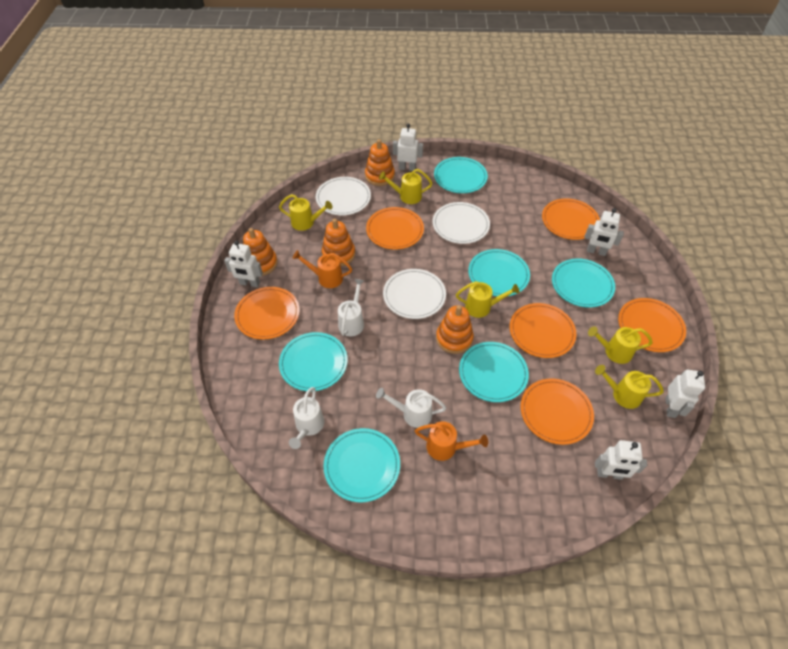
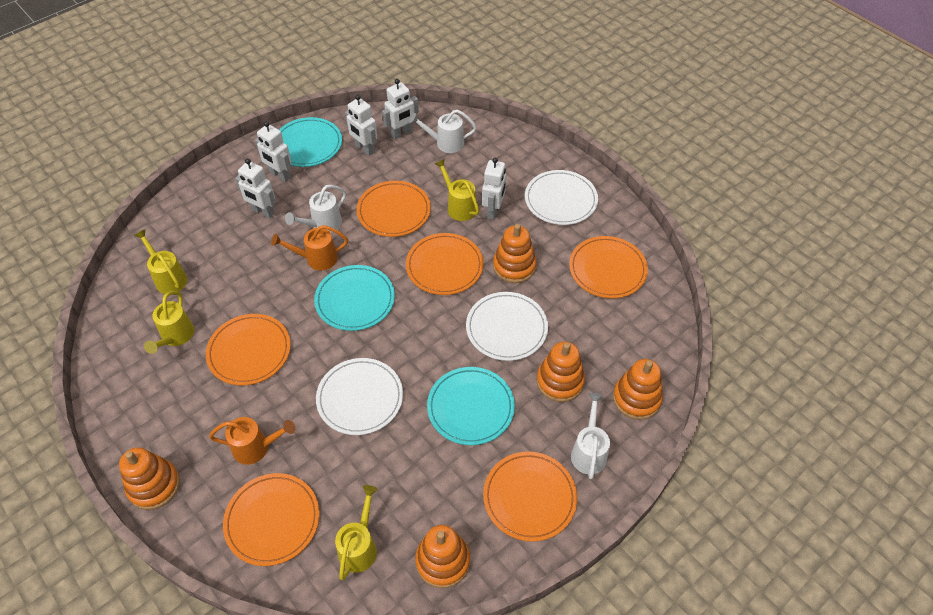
orange stacking toy: 4 -> 5
turquoise plate: 6 -> 3
yellow watering can: 5 -> 4

